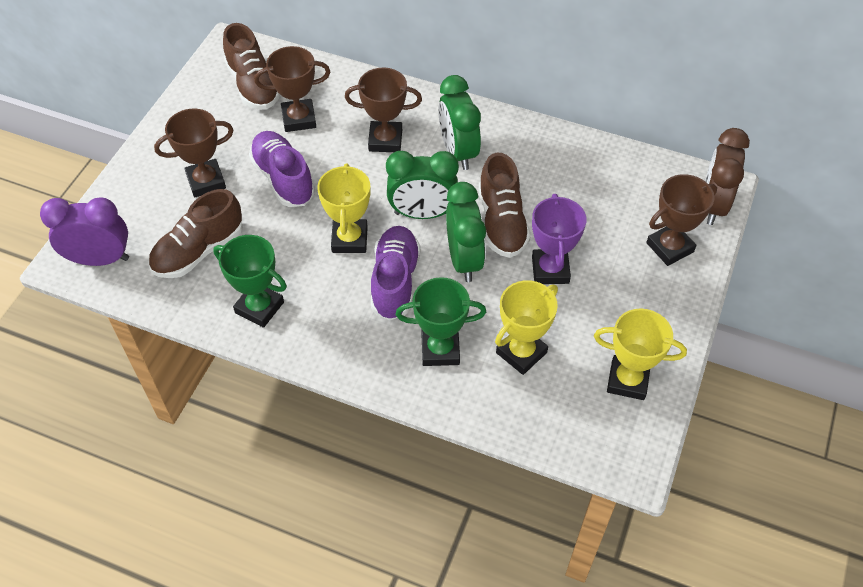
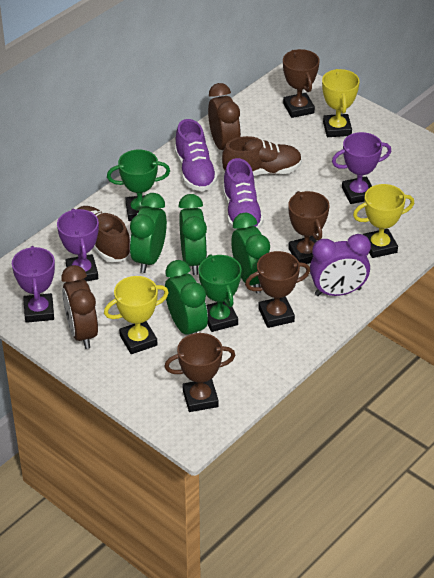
brown clock: 1 -> 2
brown shoe: 3 -> 2
green clock: 3 -> 4
purple trophy: 1 -> 3

